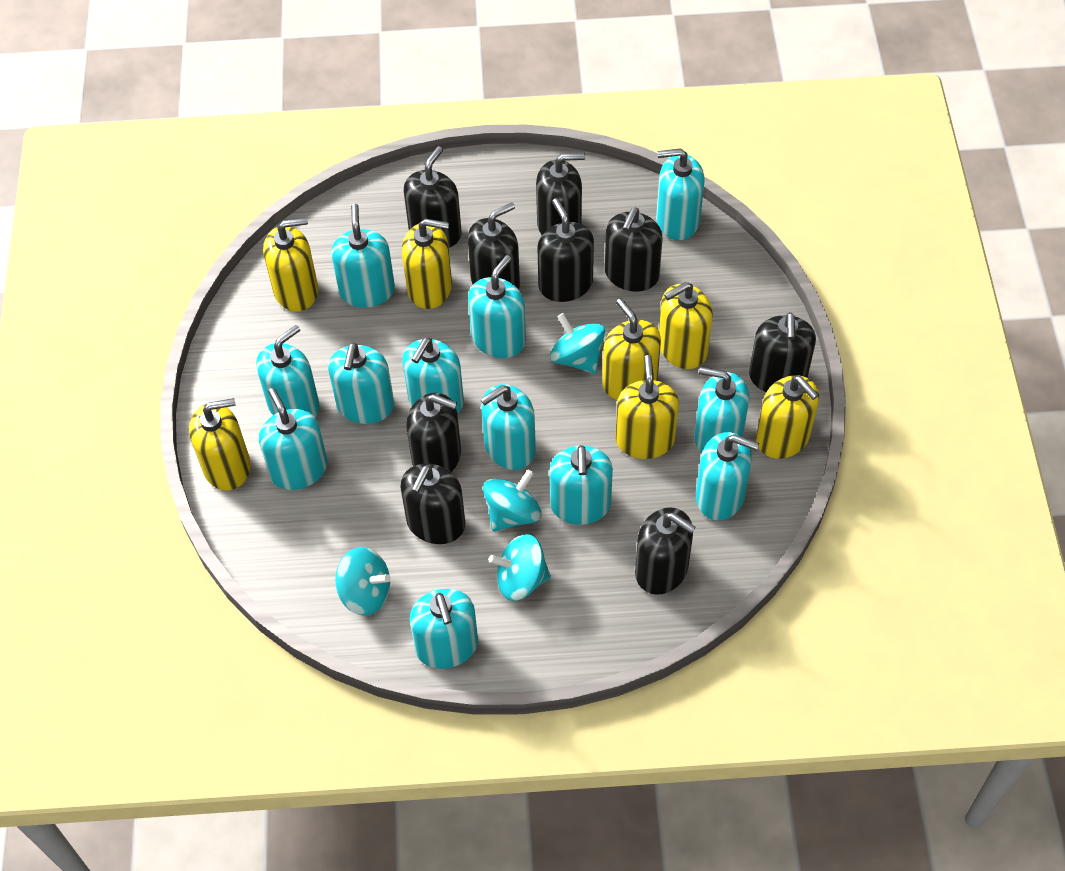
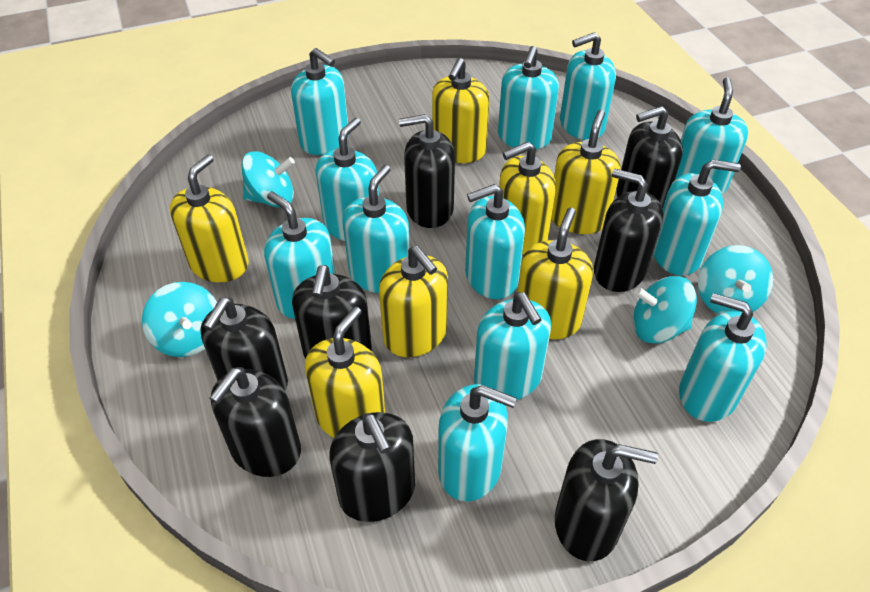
black soap dispenser: 9 -> 8

